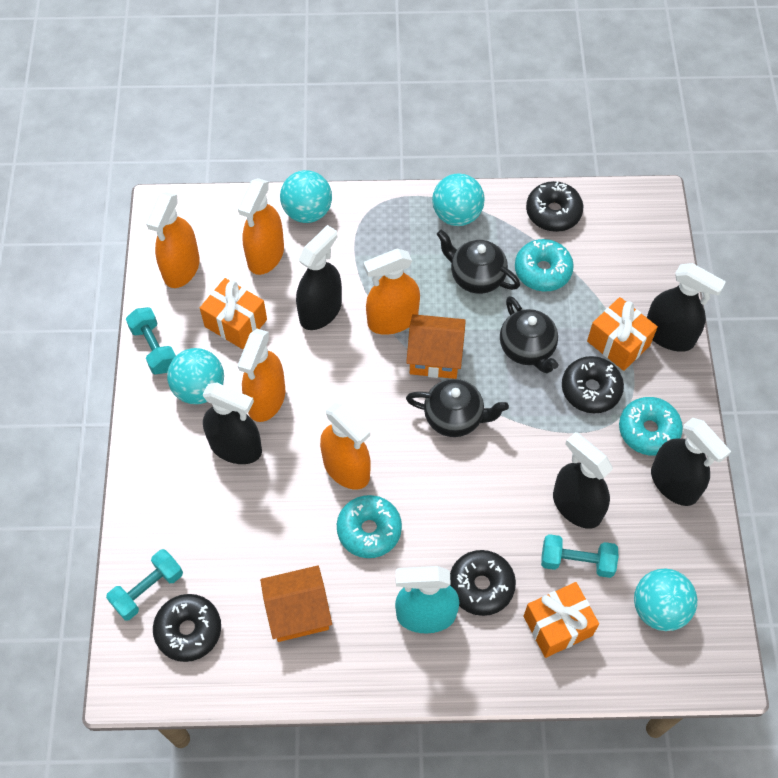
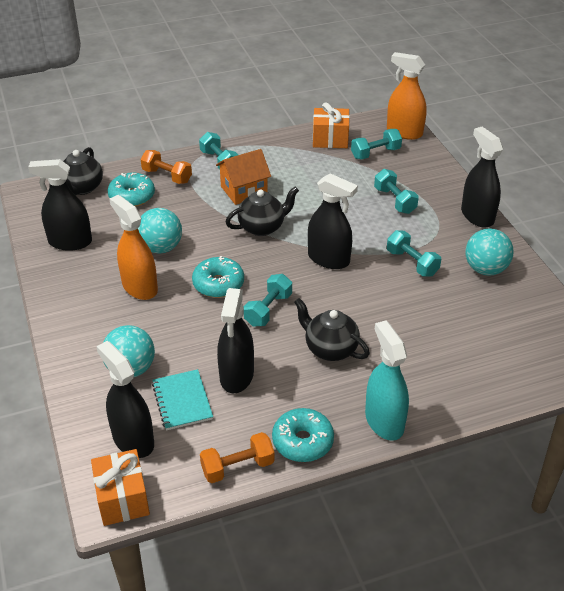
black donut: 4 -> 0
orange dumbbell: 0 -> 2
orange gift: 3 -> 2
orange house: 2 -> 1
orange spray bottle: 5 -> 2
turquoise ball: 4 -> 3
turquoise dumbbell: 3 -> 5
turquoise notebook: 0 -> 1

